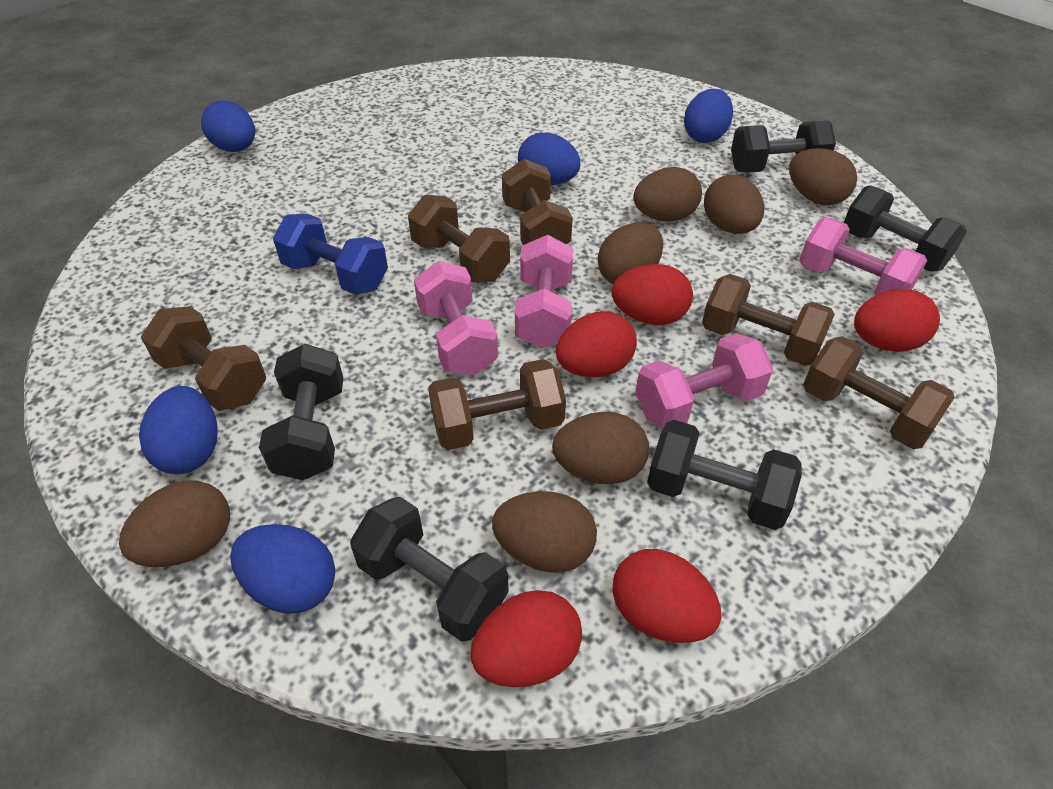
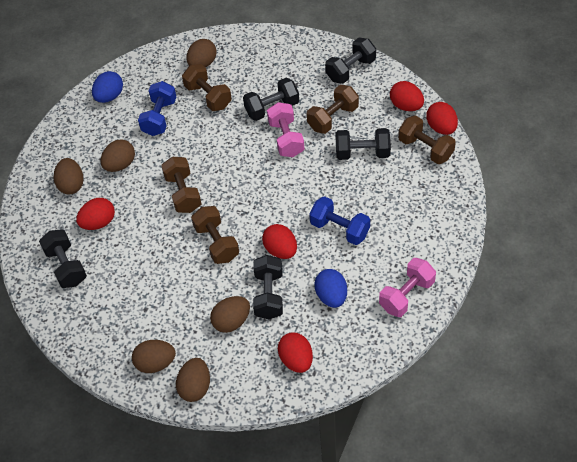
blue dumbbell: 1 -> 2
blue egg: 5 -> 2
brown dumbbell: 6 -> 5
brown egg: 7 -> 6
pink dumbbell: 4 -> 2

